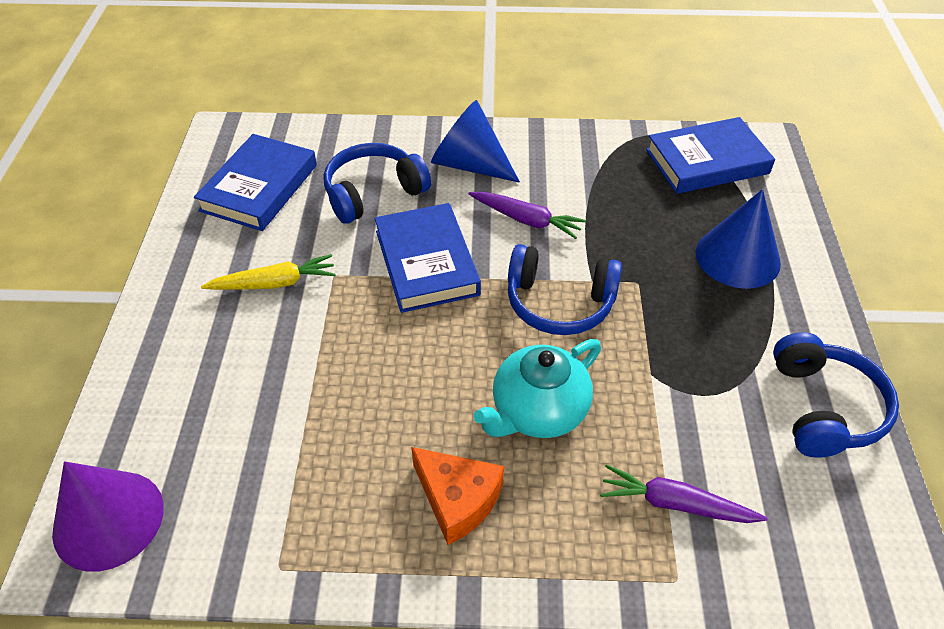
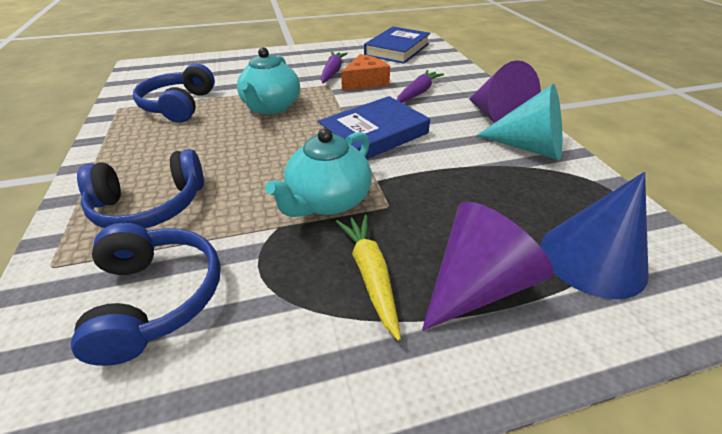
blue book: 3 -> 2
blue cone: 2 -> 1
purple cone: 1 -> 2
turquoise cone: 0 -> 1
turquoise teapot: 1 -> 2

